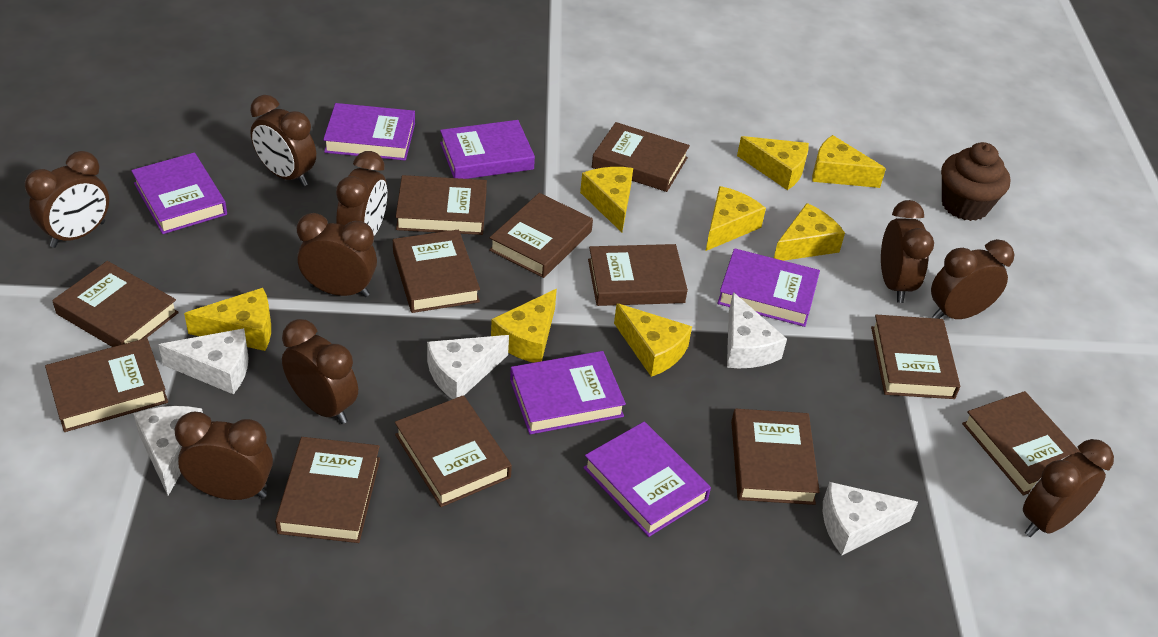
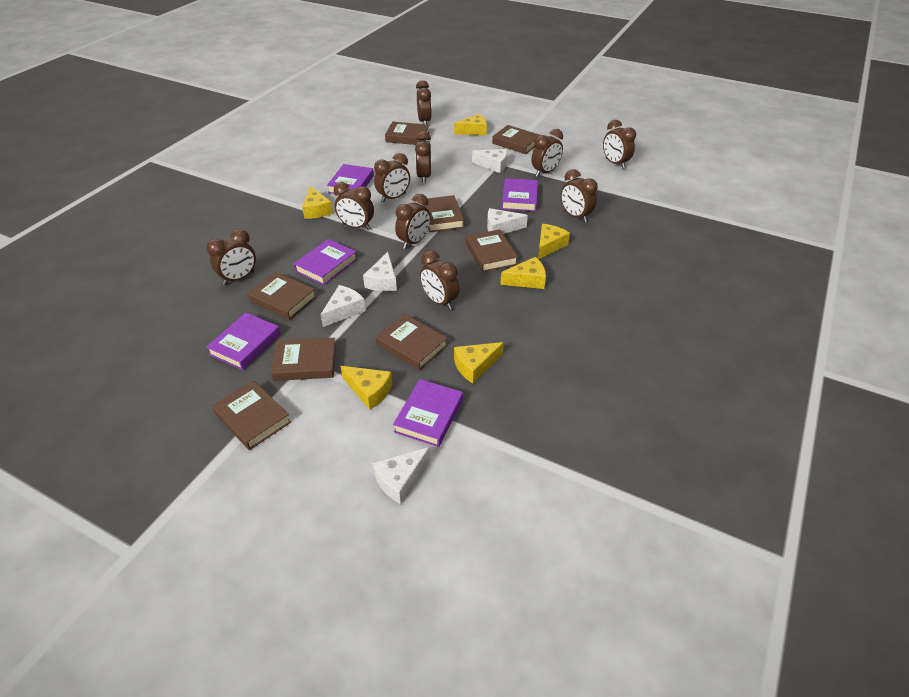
brown book: 12 -> 8
brown clock: 9 -> 10
brown cupcake: 1 -> 0
purple book: 6 -> 5
yellow cheese: 8 -> 6

